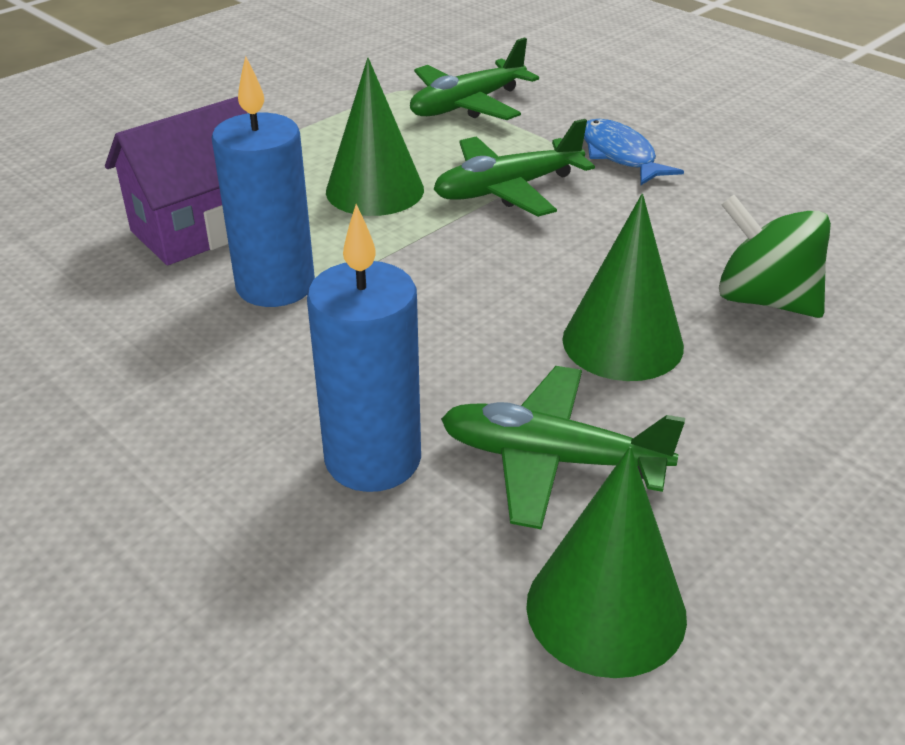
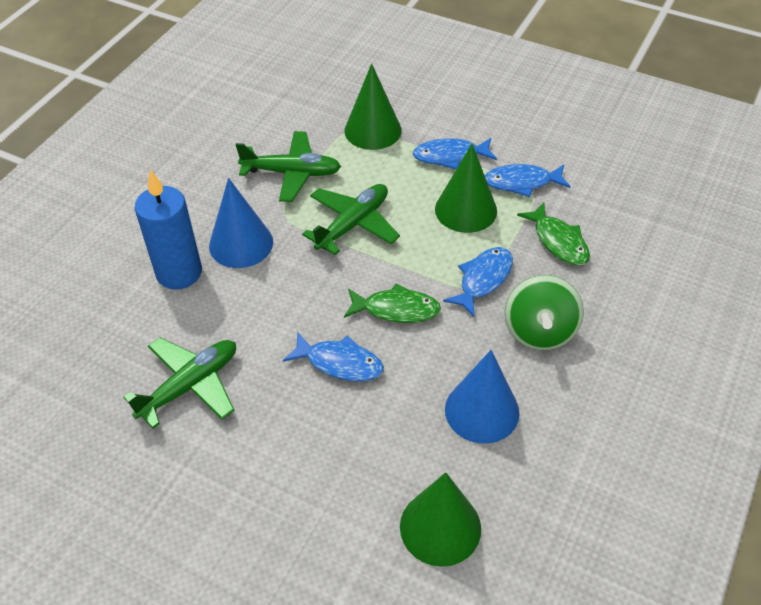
blue candle: 2 -> 1
blue cone: 0 -> 2
blue fish: 1 -> 4
green fish: 0 -> 2
purple house: 1 -> 0

